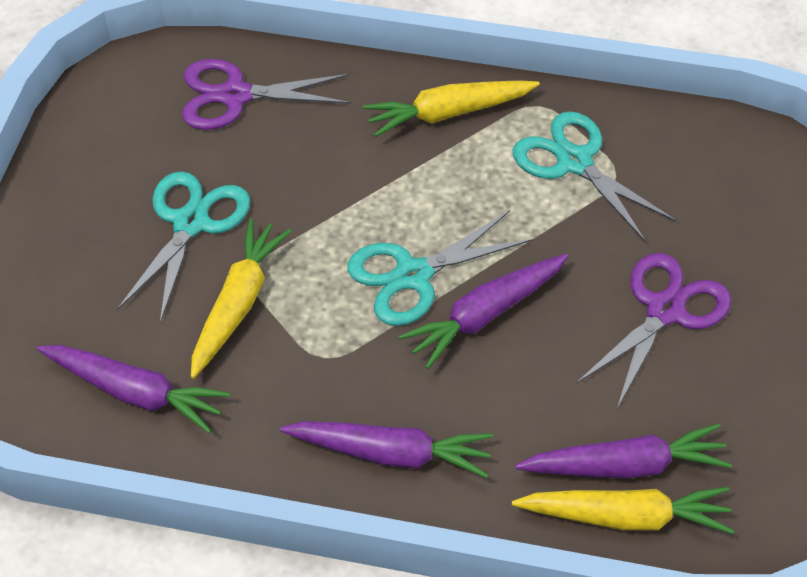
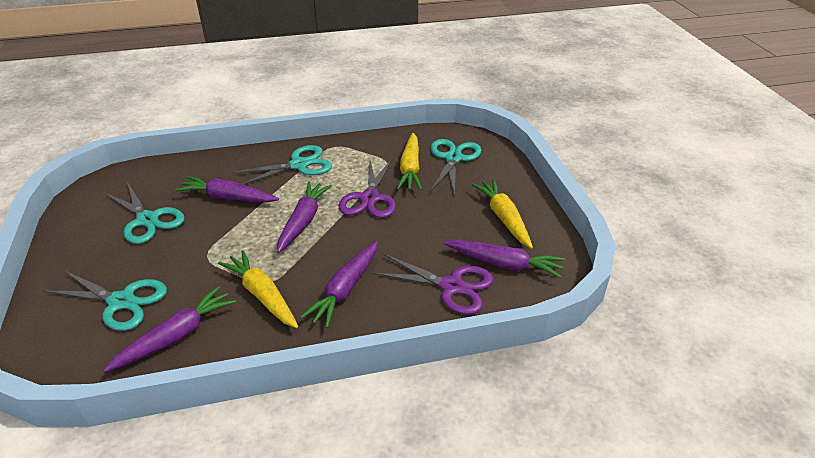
purple carrot: 4 -> 5
turquoise scissors: 3 -> 4

